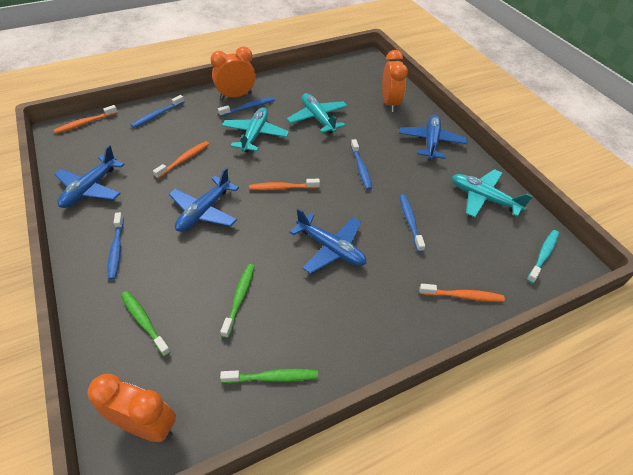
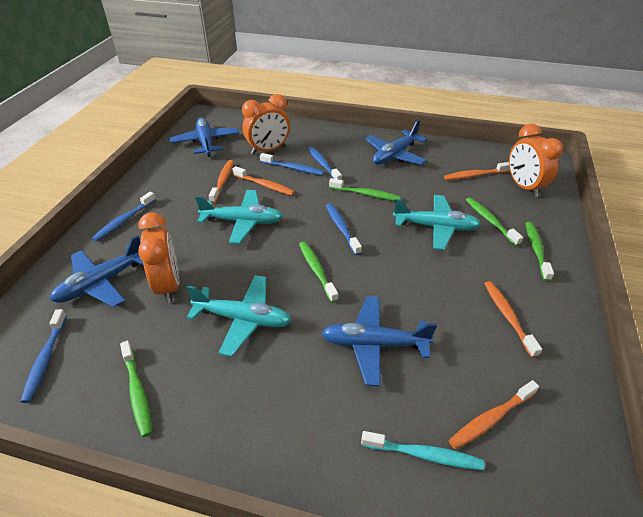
green toothbrush: 3 -> 5
orange toothbrush: 4 -> 5

